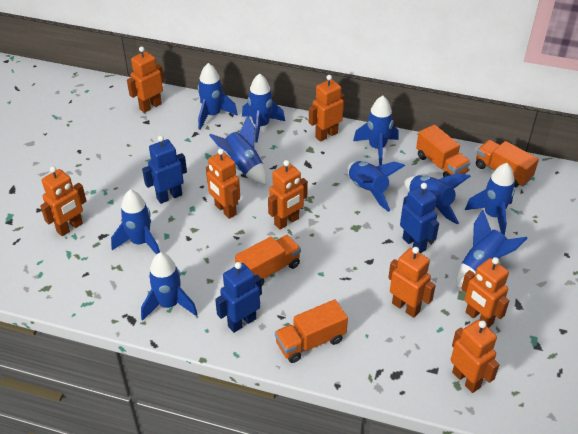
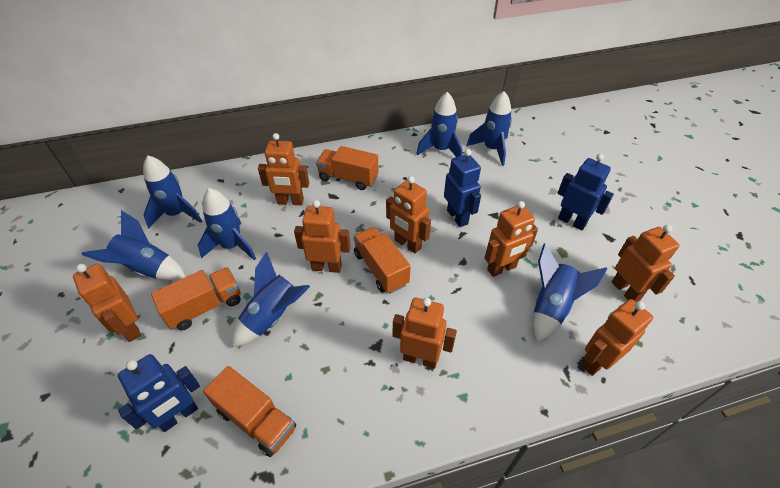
blue rocket: 10 -> 7

